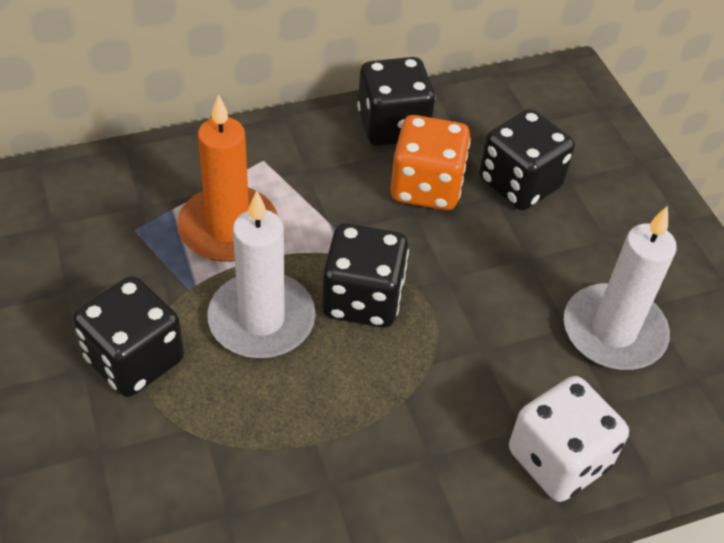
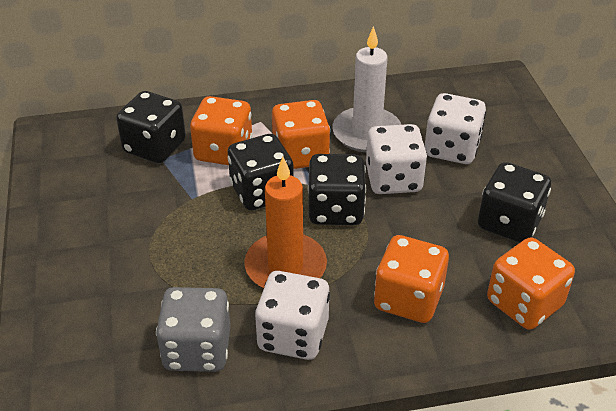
grey dice: 0 -> 1
orange dice: 1 -> 4
white candle: 2 -> 1
white dice: 1 -> 3

